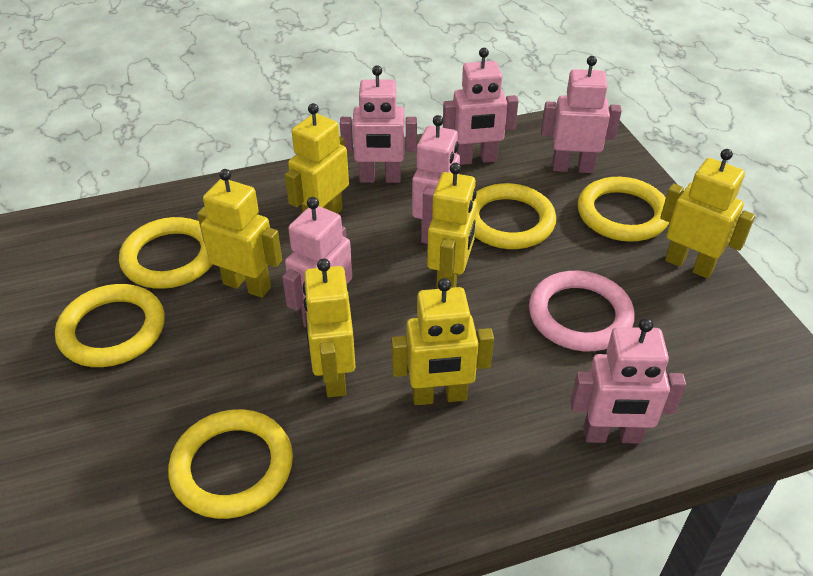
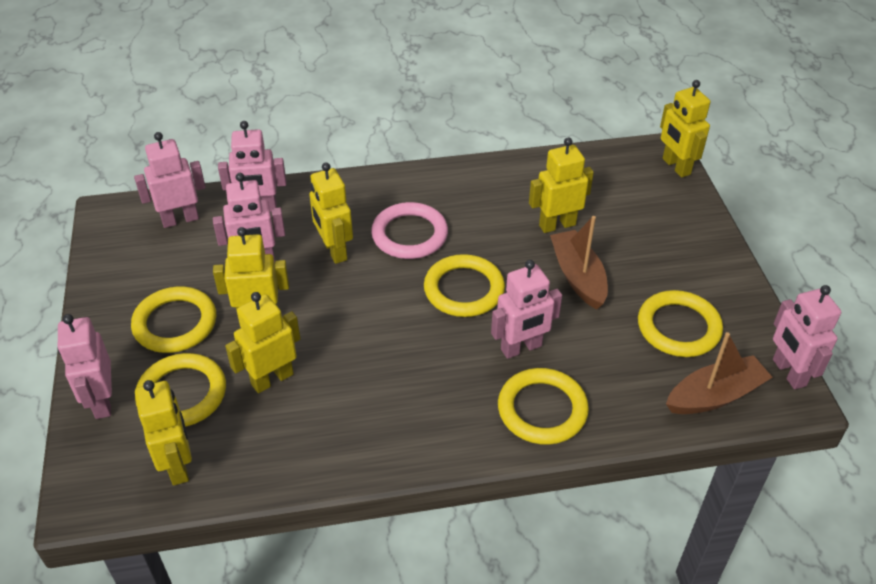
brown boat: 0 -> 2

